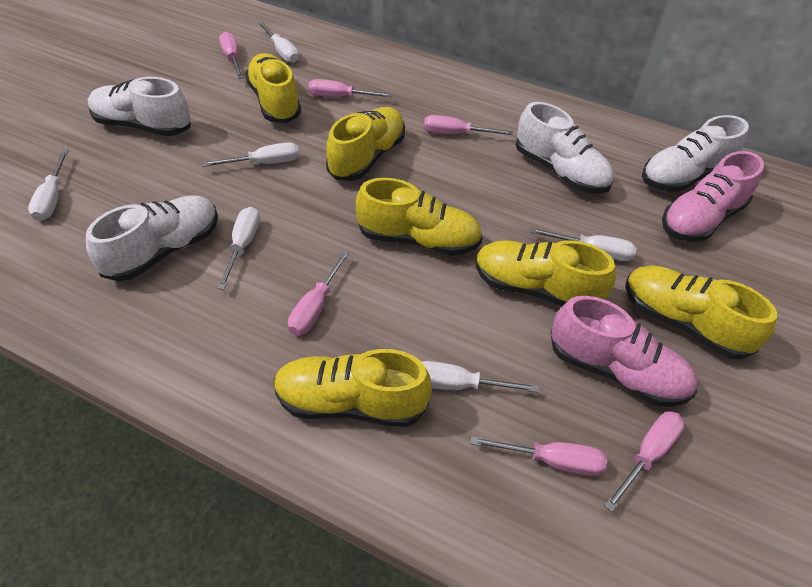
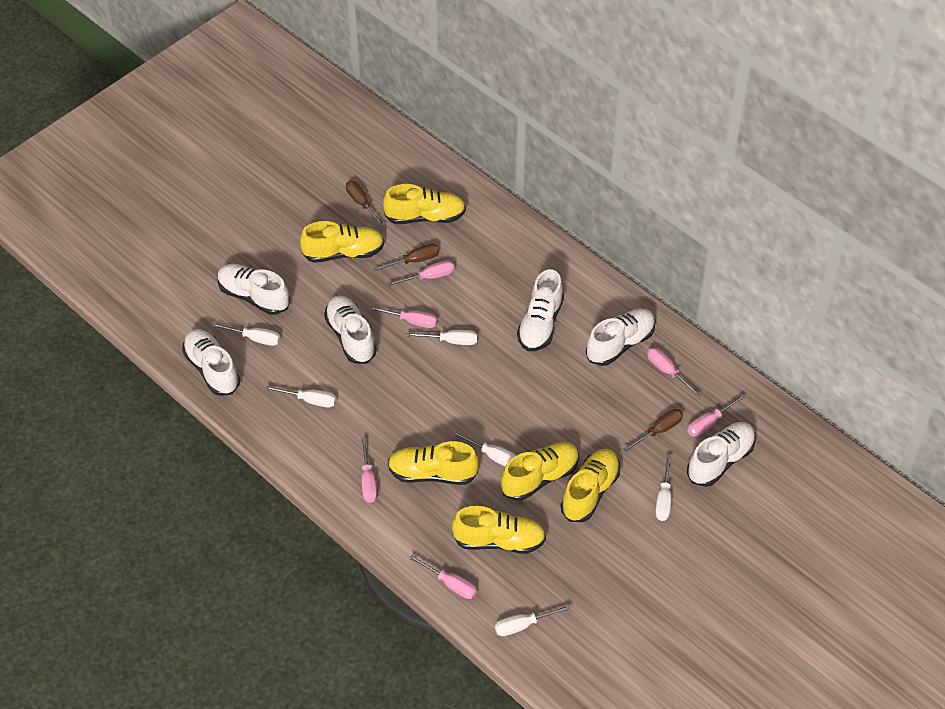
brown screwdriver: 0 -> 3
pink shoe: 2 -> 0
white shoe: 4 -> 6

